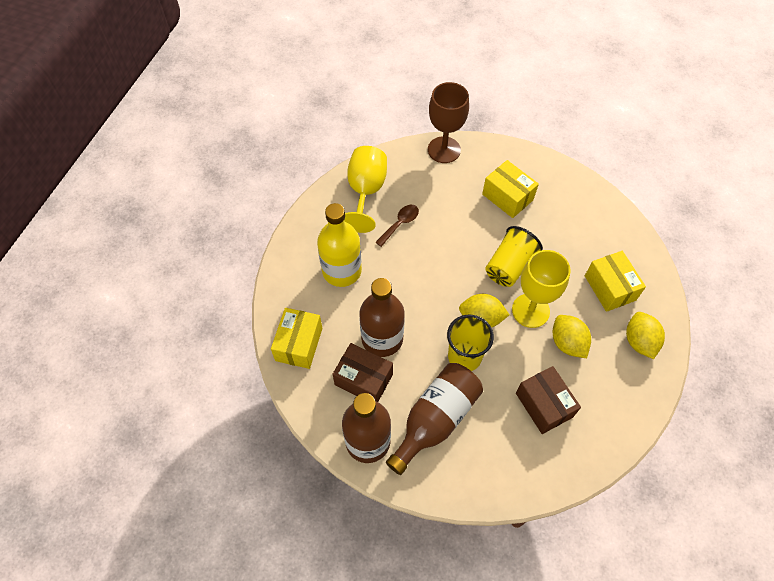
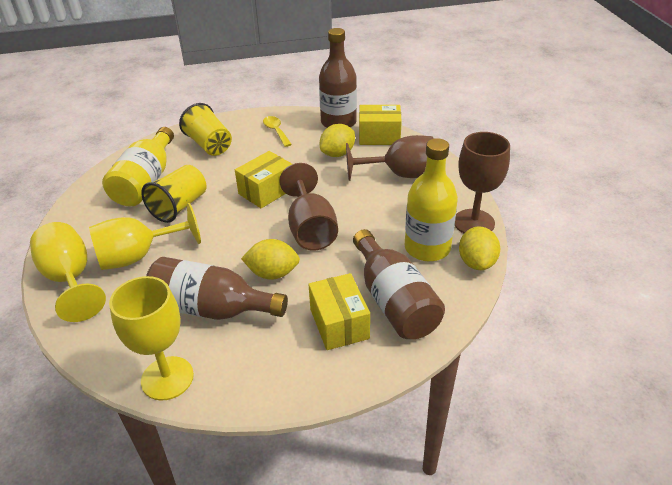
brown box: 2 -> 0
brown goblet: 1 -> 3
brown spoon: 1 -> 0
yellow bottle: 1 -> 2
yellow goblet: 2 -> 3
yellow spoon: 0 -> 1

